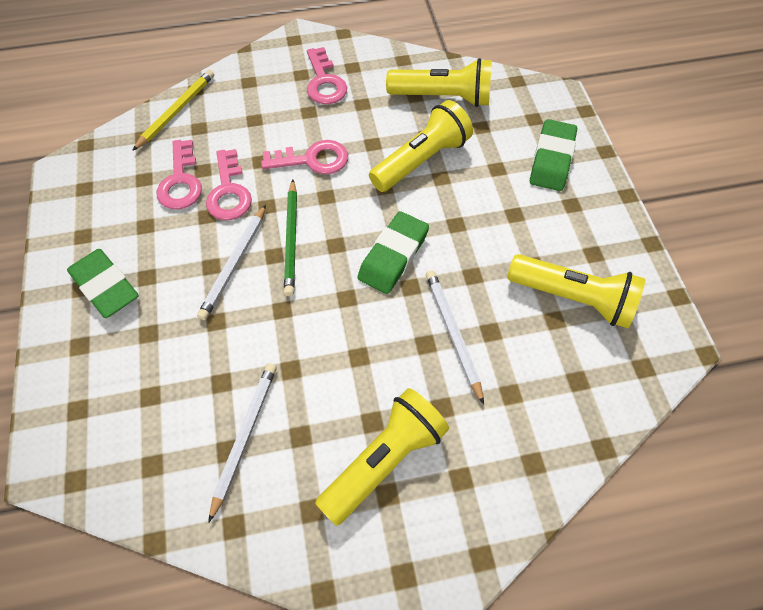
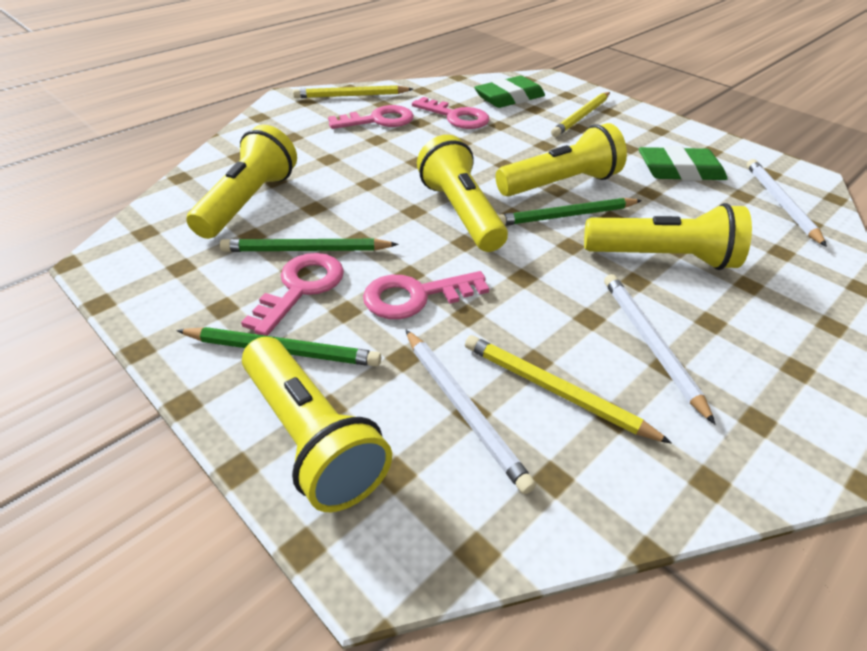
green eraser: 3 -> 2
green pencil: 1 -> 3
yellow flashlight: 4 -> 5
yellow pencil: 1 -> 3

